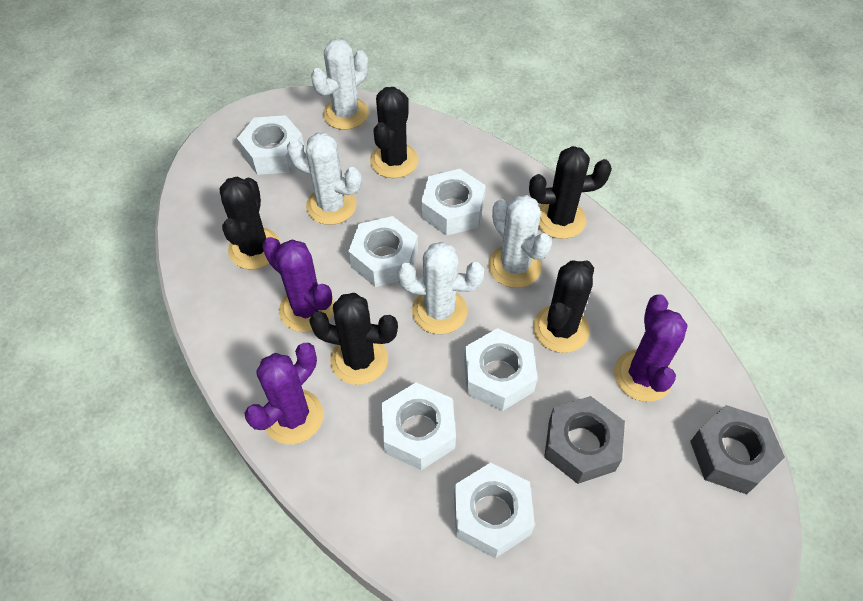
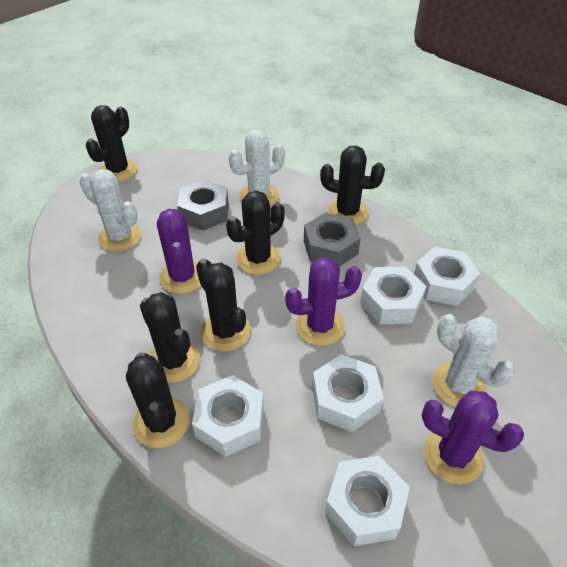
black cactus: 5 -> 6
white cactus: 4 -> 3
white nut: 6 -> 5

